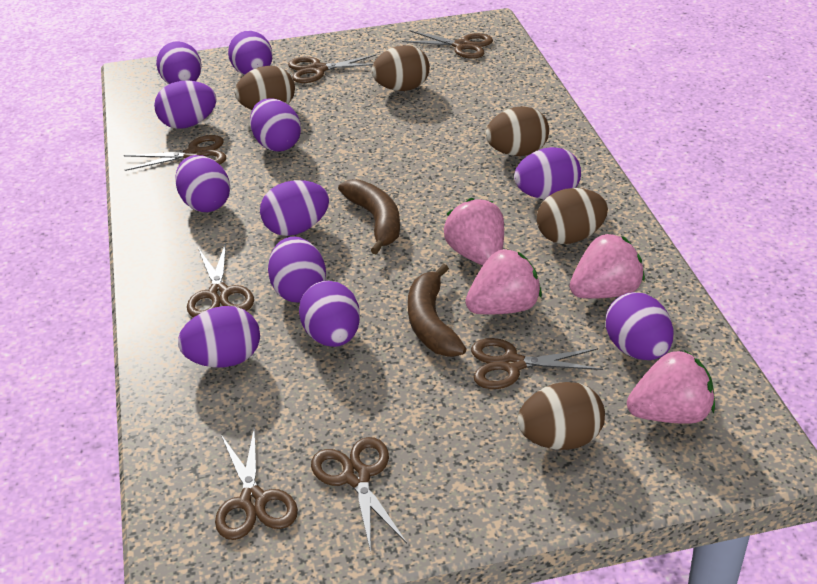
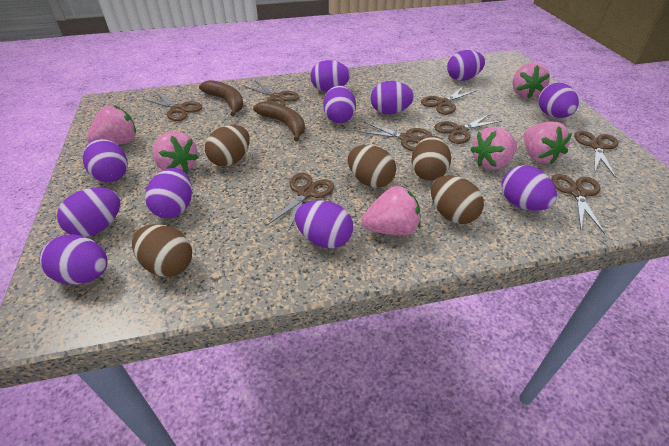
brown scissors: 7 -> 8
pink strawberry: 4 -> 6

